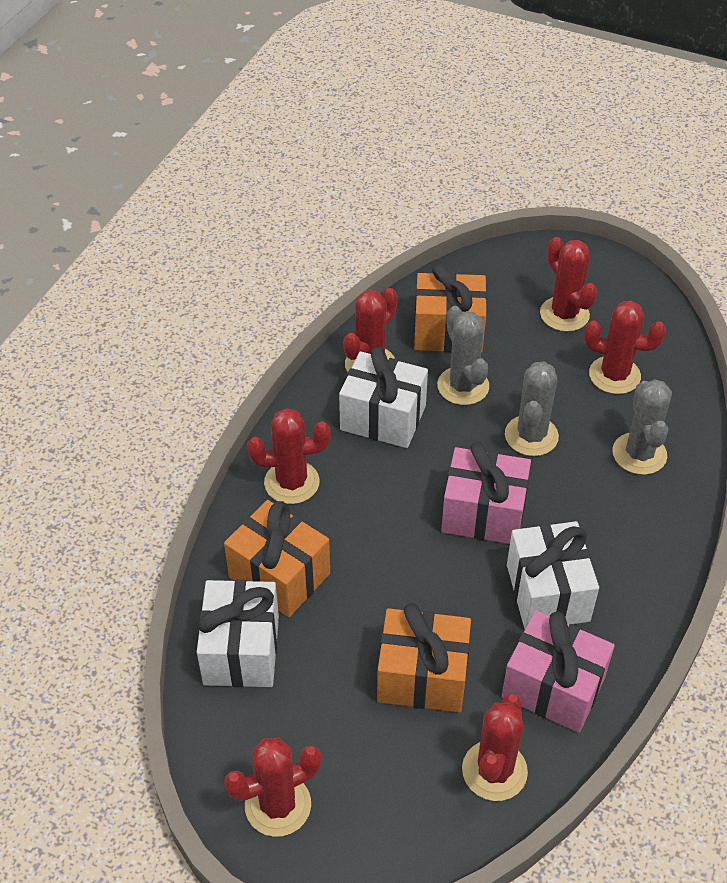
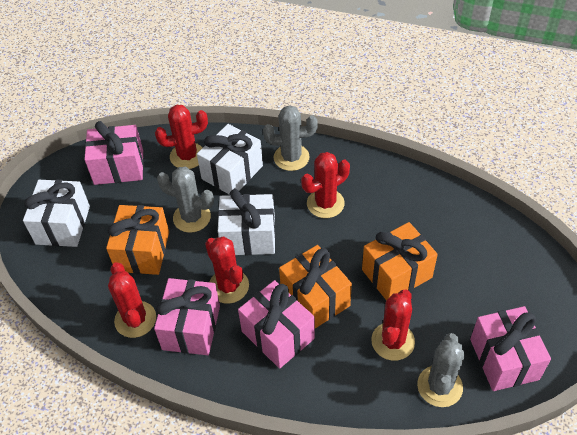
pink gift: 2 -> 4
red cactus: 6 -> 5

